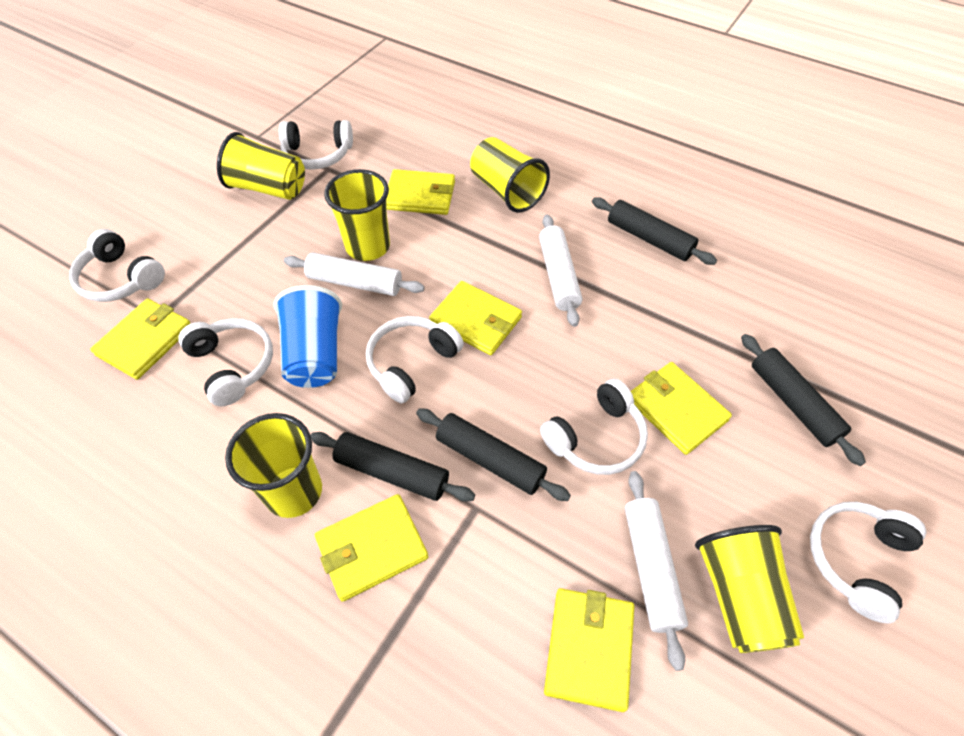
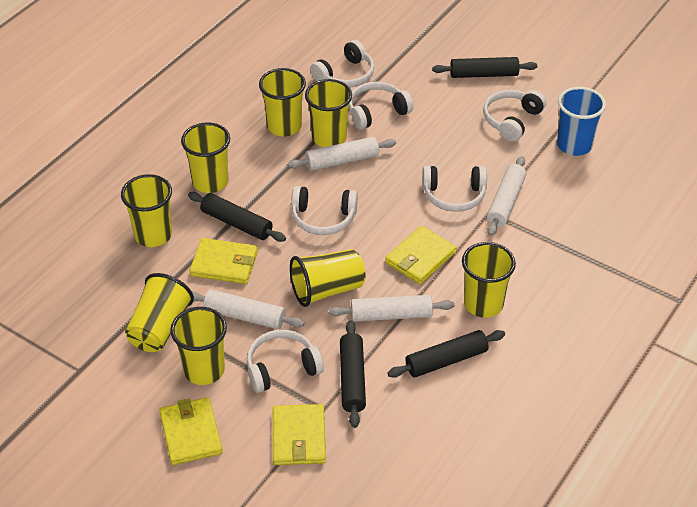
white rolling pin: 3 -> 4
yellow cup: 5 -> 8
yellow wallet: 6 -> 4

